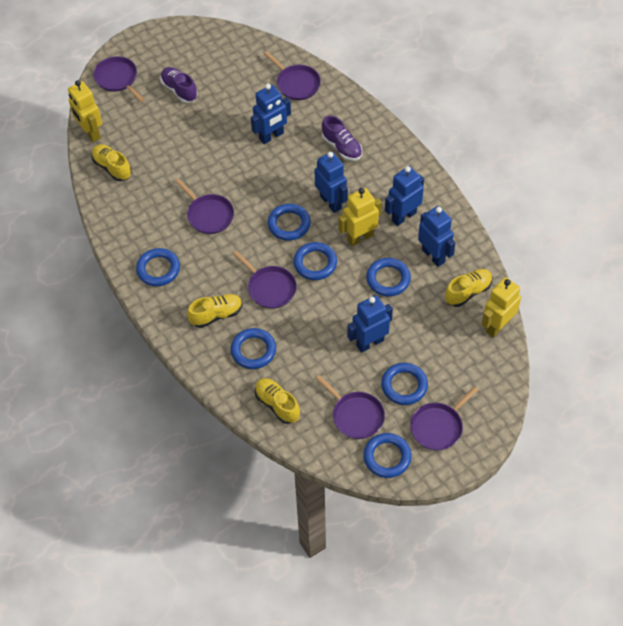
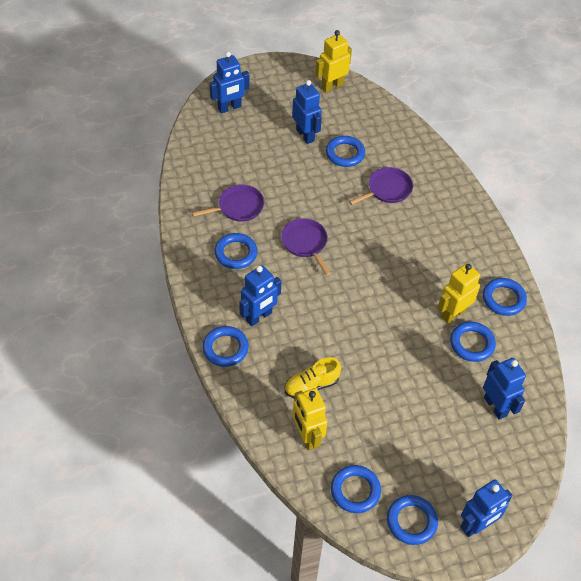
purple pan: 6 -> 3
purple shoe: 2 -> 0
yellow shoe: 4 -> 1

